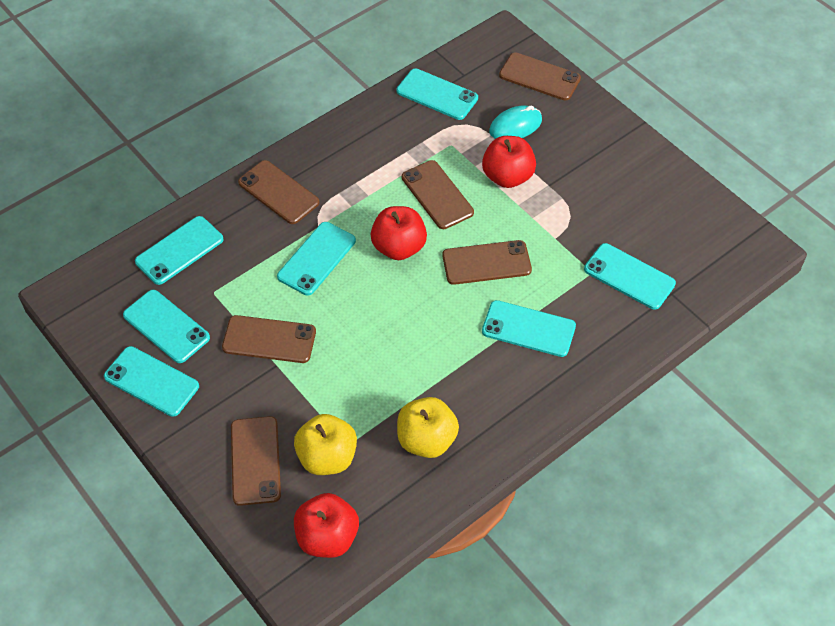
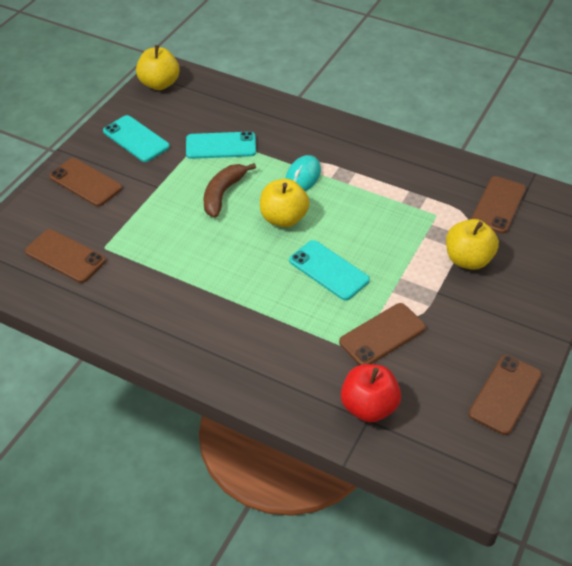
brown banana: 0 -> 1
brown phone: 6 -> 5
red apple: 3 -> 1
turquoise phone: 7 -> 3
yellow apple: 2 -> 3

